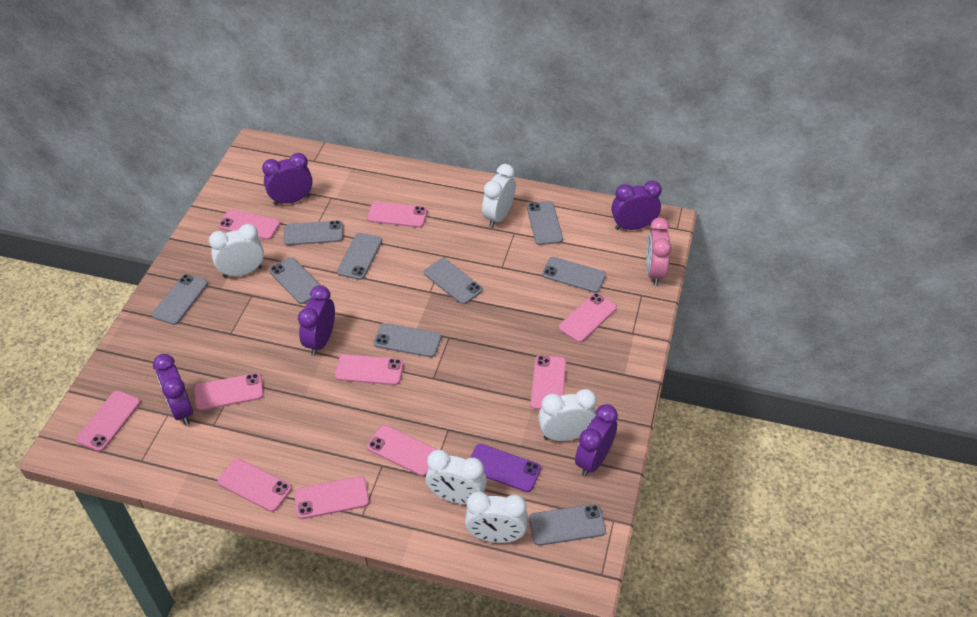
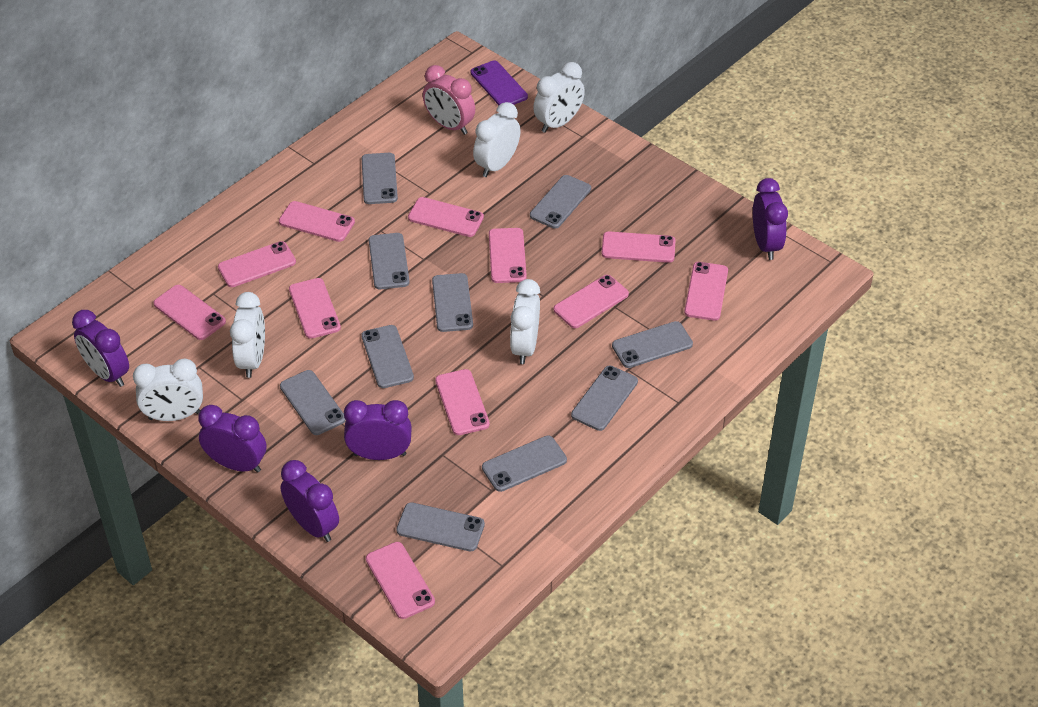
grey phone: 9 -> 10
pink phone: 10 -> 11

